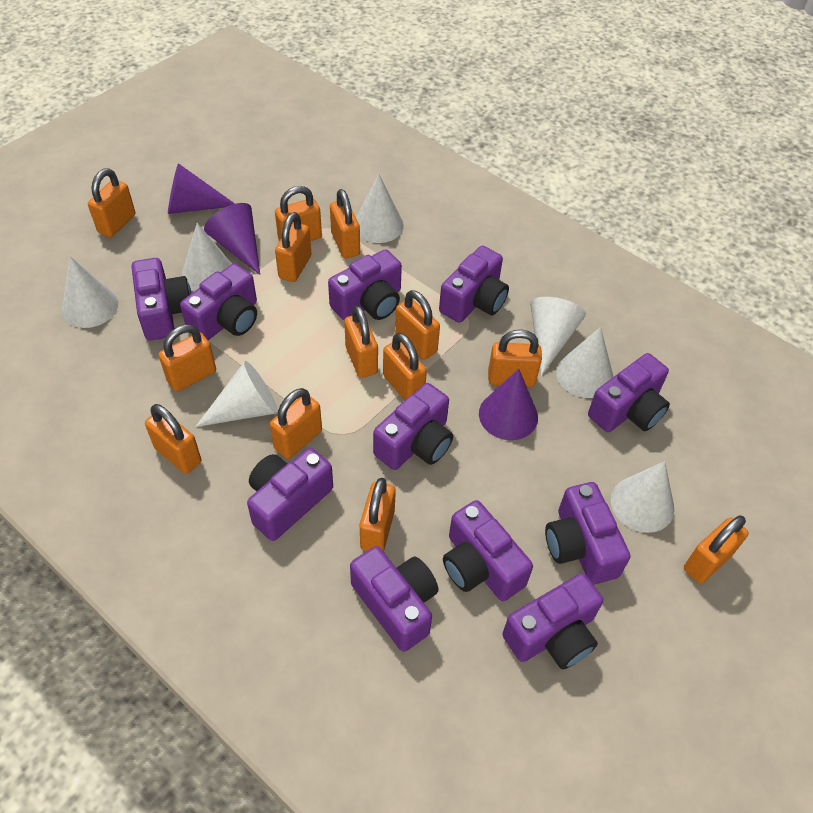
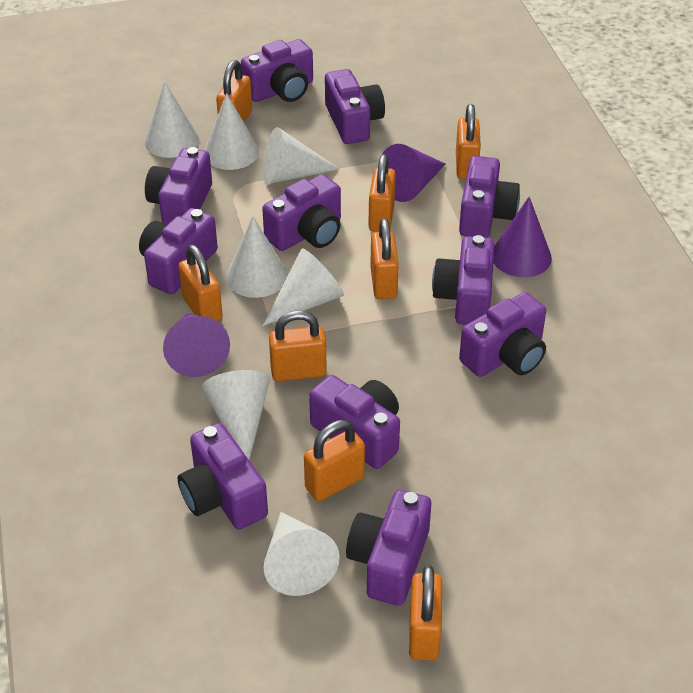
orange padlock: 13 -> 8

